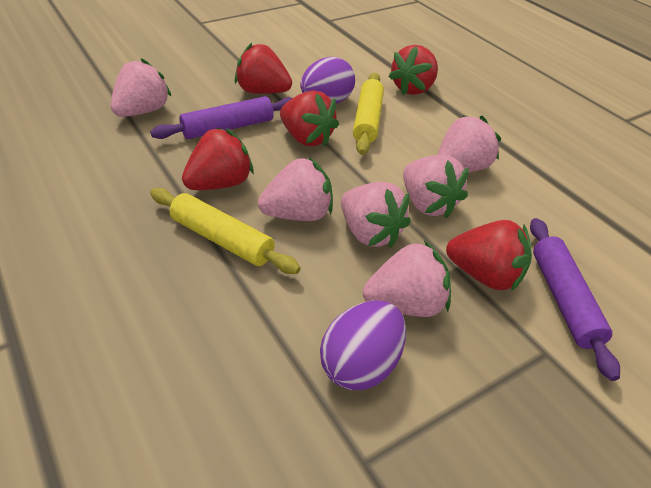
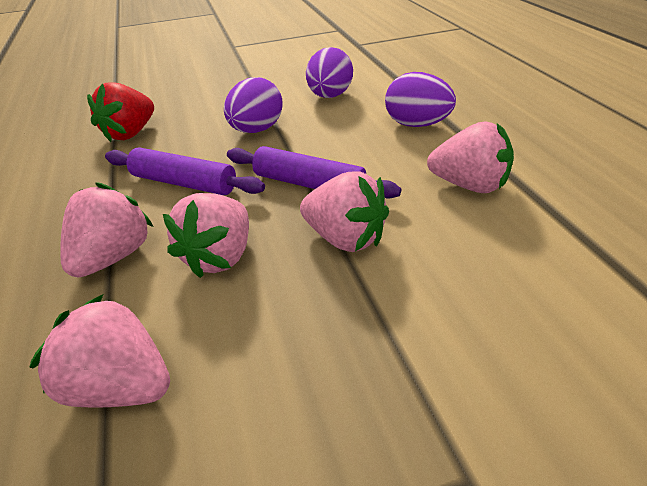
pink strawberry: 6 -> 5
purple egg: 2 -> 3
red strawberry: 5 -> 1
yellow rolling pin: 2 -> 0

